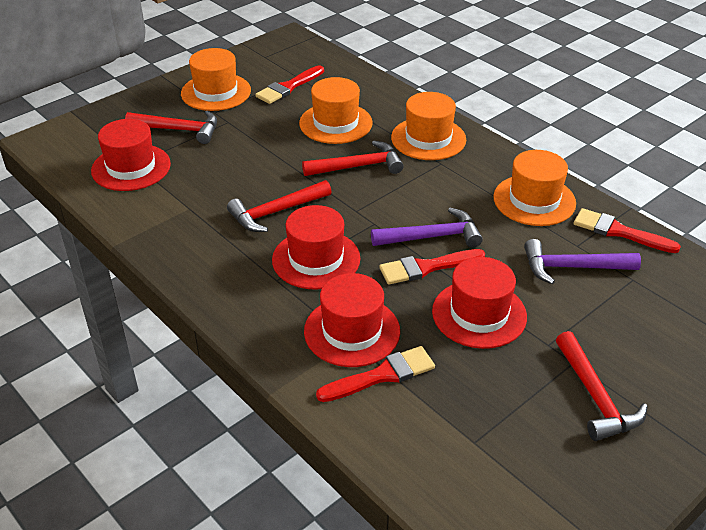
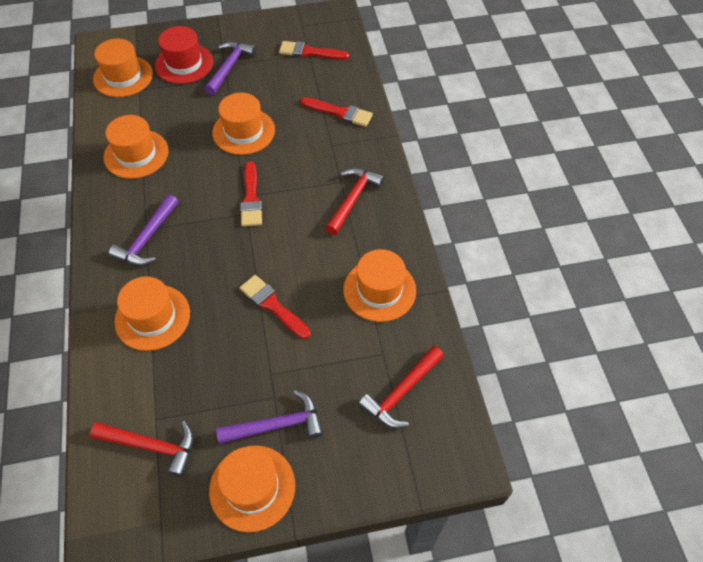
orange hat: 4 -> 6
purple hammer: 2 -> 3
red hammer: 4 -> 3
red hat: 4 -> 1

